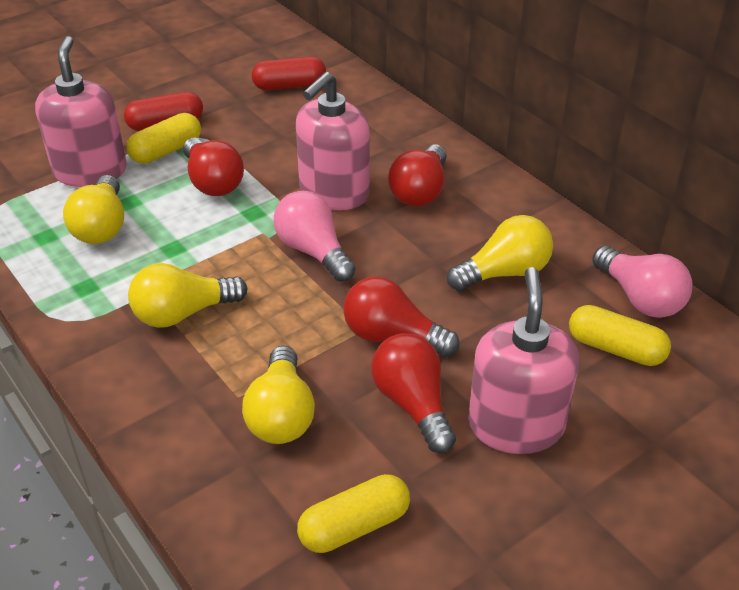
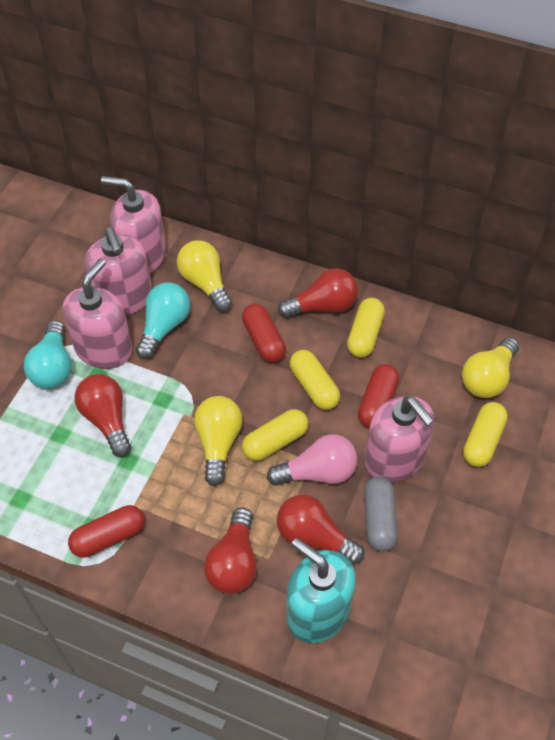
grey capsule: 0 -> 1
pink light bulb: 2 -> 1
pink soap dispenser: 3 -> 4
red capsule: 2 -> 3
turquoise light bulb: 0 -> 2
turquoise soap dispenser: 0 -> 1
yellow capsule: 3 -> 4
yellow light bulb: 4 -> 3

